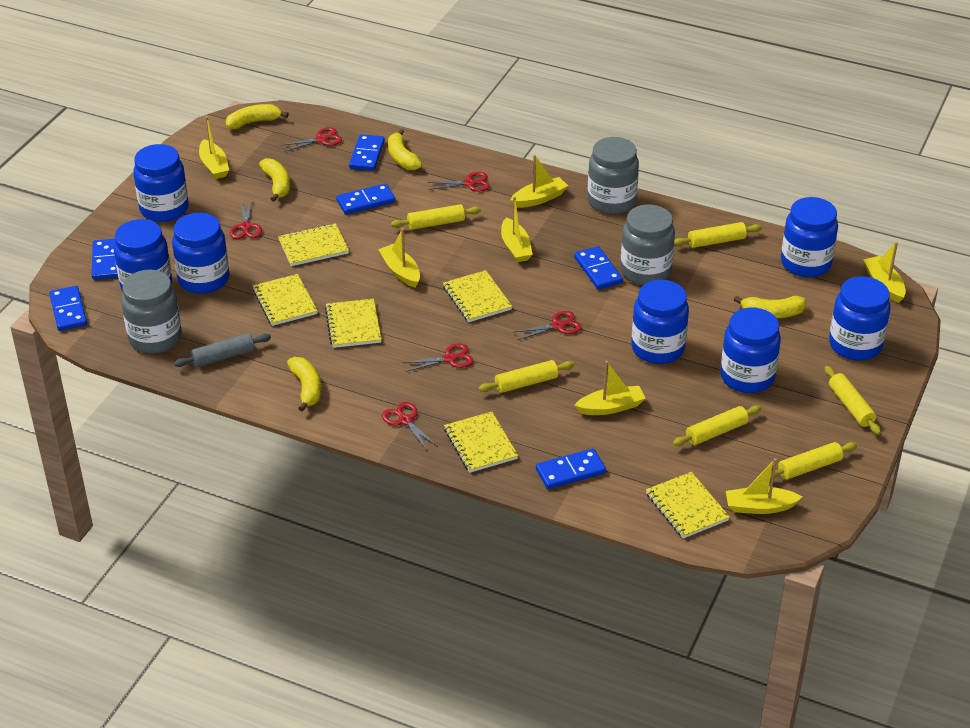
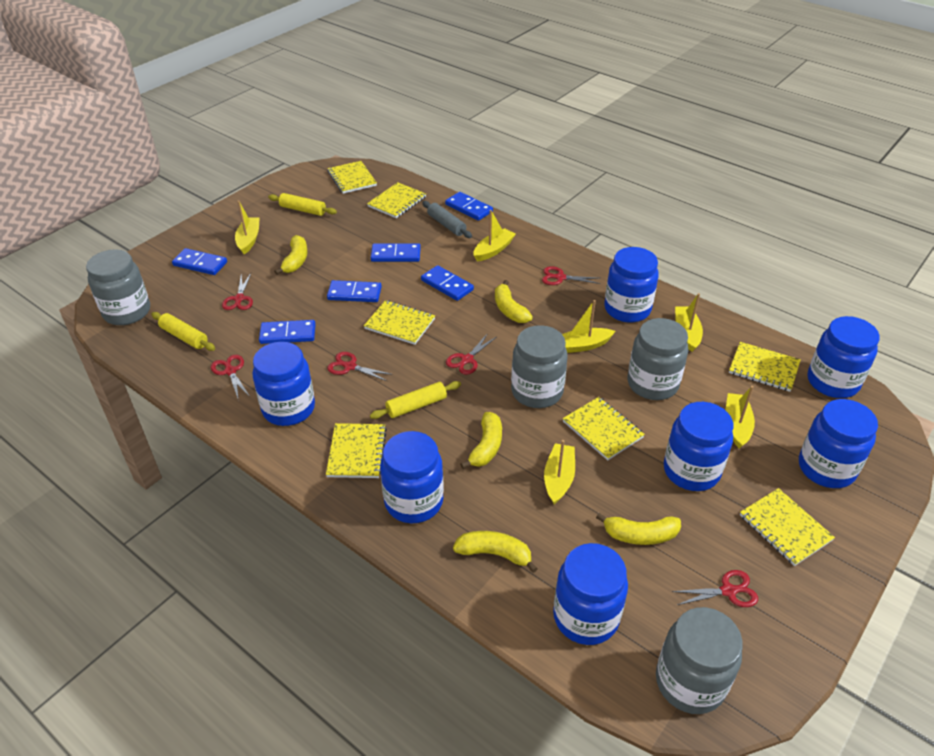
grey jar: 3 -> 4
yellow boat: 7 -> 6
yellow notebook: 6 -> 7
yellow rolling pin: 6 -> 3

